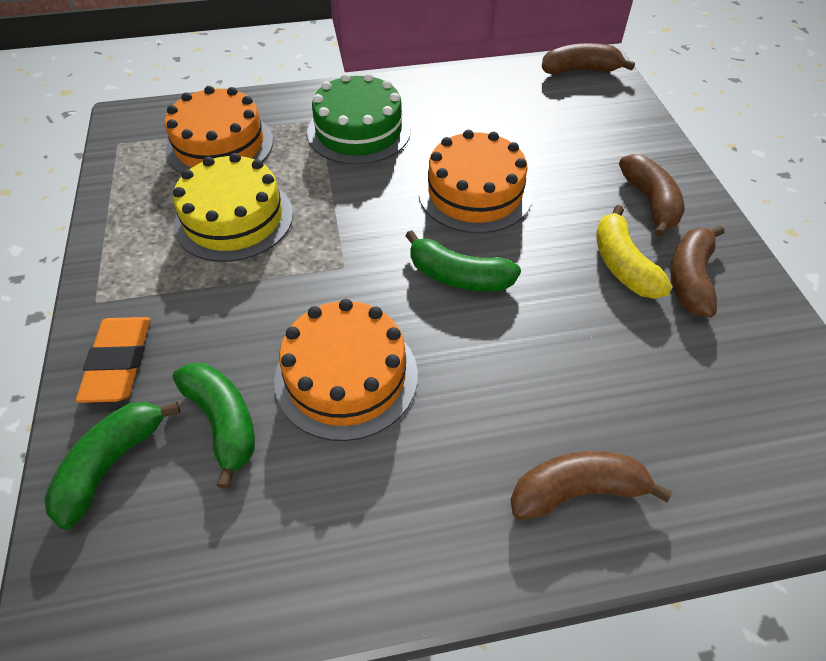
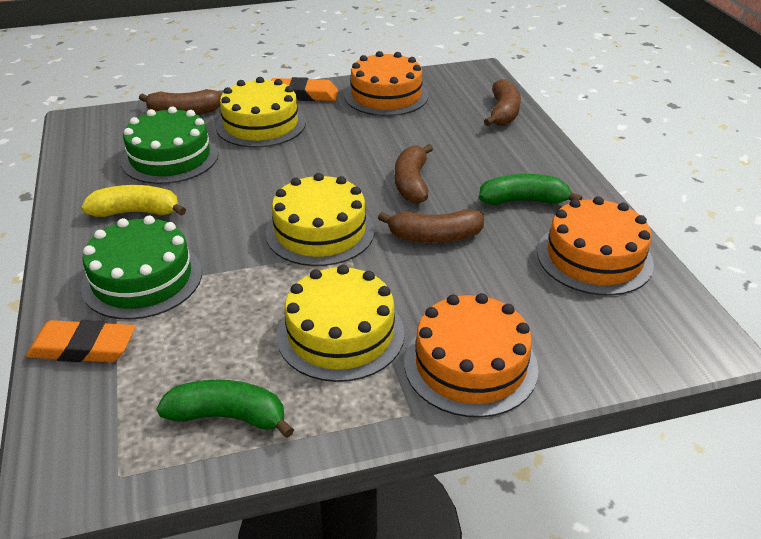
green banana: 3 -> 2
green cake: 1 -> 2
orange eraser: 1 -> 2
yellow cake: 1 -> 3

